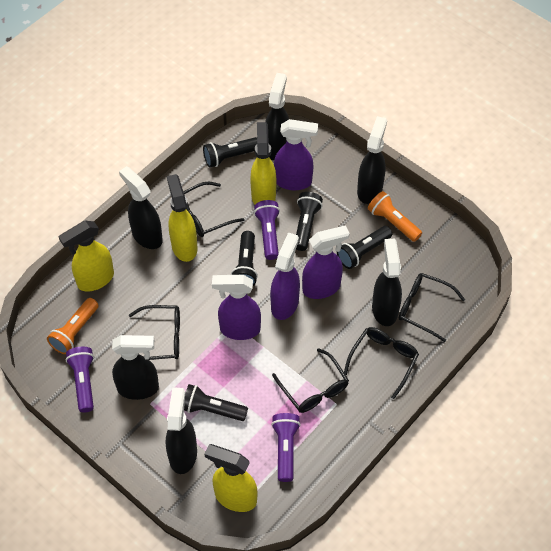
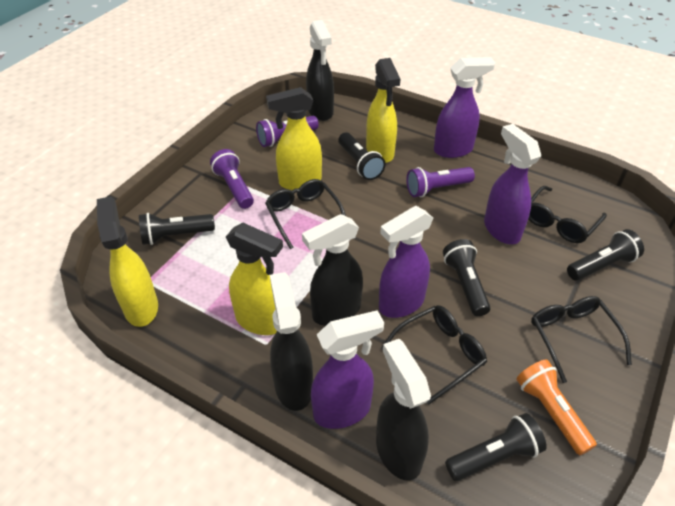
black glasses: 5 -> 4
black spray bottle: 6 -> 4
orange flashlight: 2 -> 1

